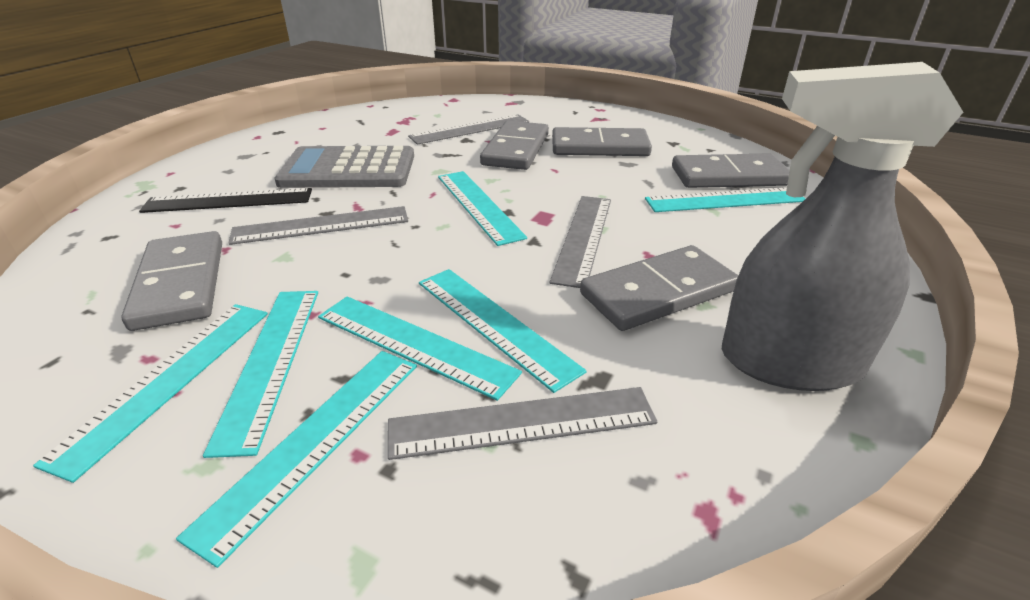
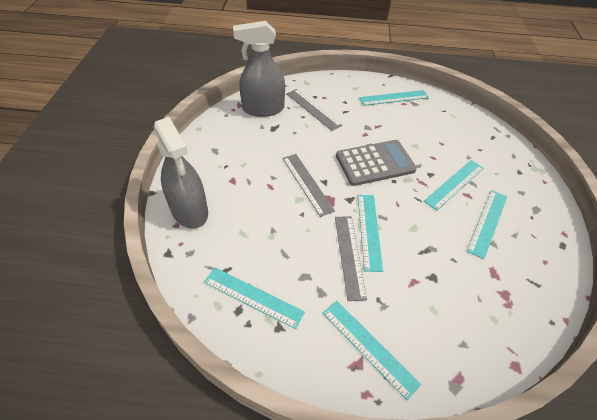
black ruler: 1 -> 0
grey domino: 5 -> 0
grey ruler: 4 -> 3
grey spray bottle: 1 -> 2
turquoise ruler: 7 -> 6

